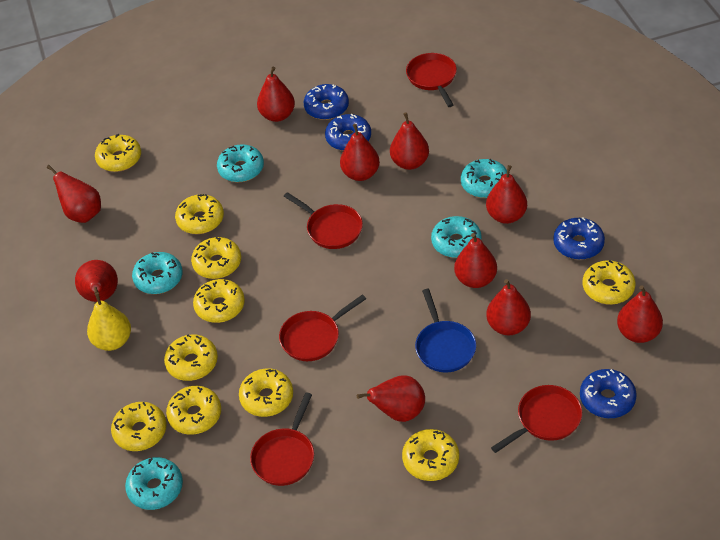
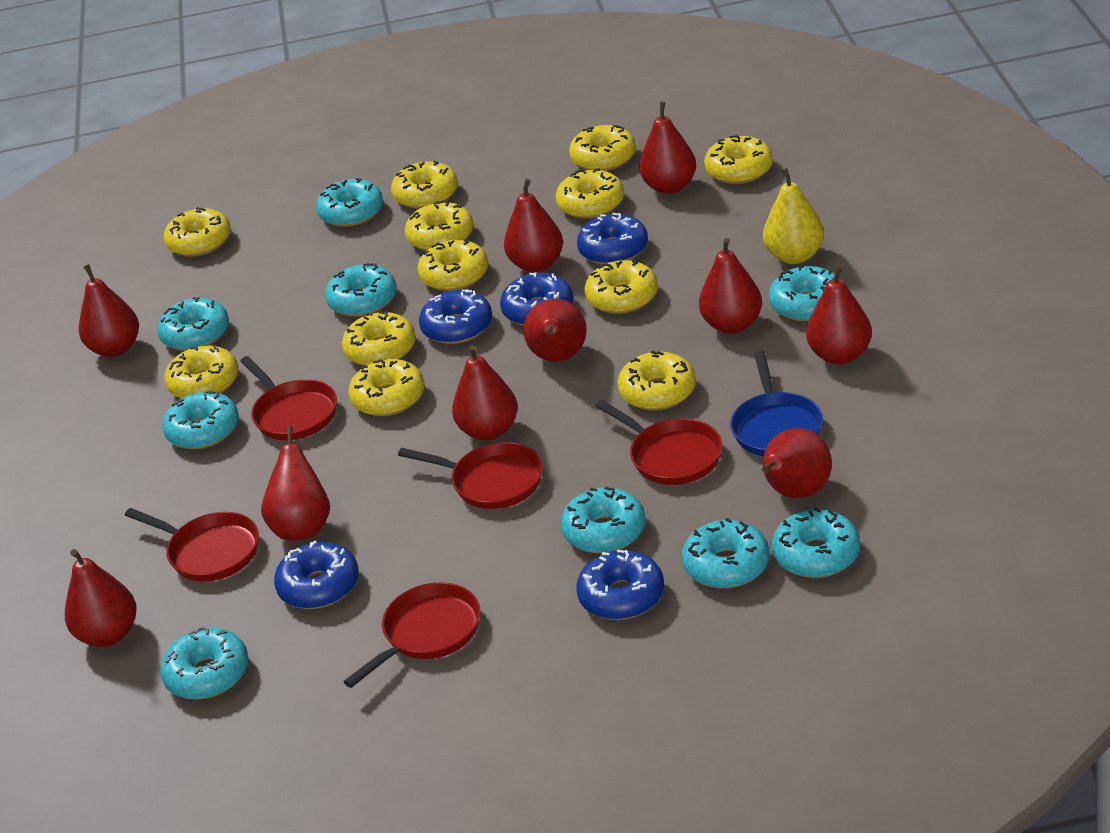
blue donut: 4 -> 5
turquoise donut: 5 -> 9
yellow donut: 10 -> 12

